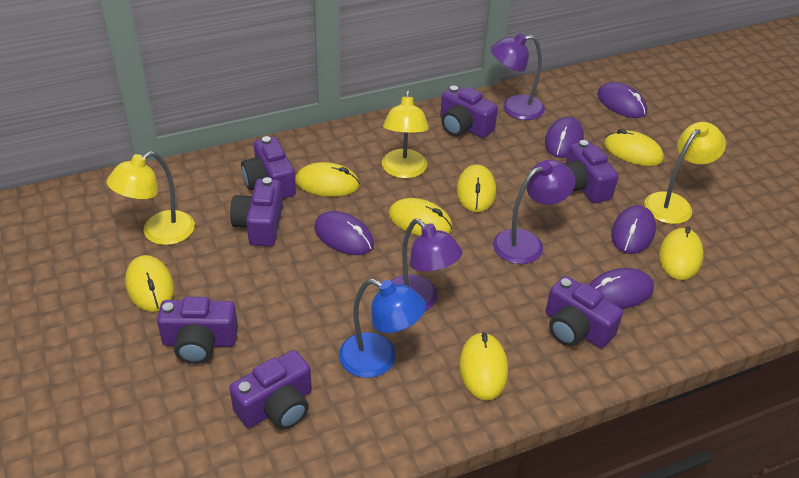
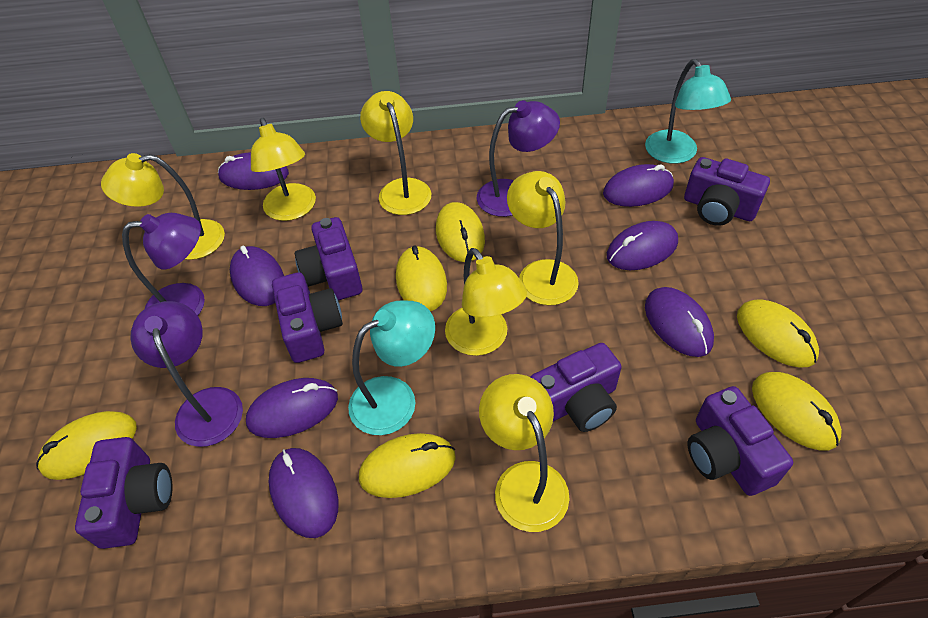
blue lamp: 1 -> 0
purple camera: 7 -> 6
purple mouse: 5 -> 7
turquoise lamp: 0 -> 2
yellow lamp: 3 -> 6
yellow mouse: 7 -> 6

